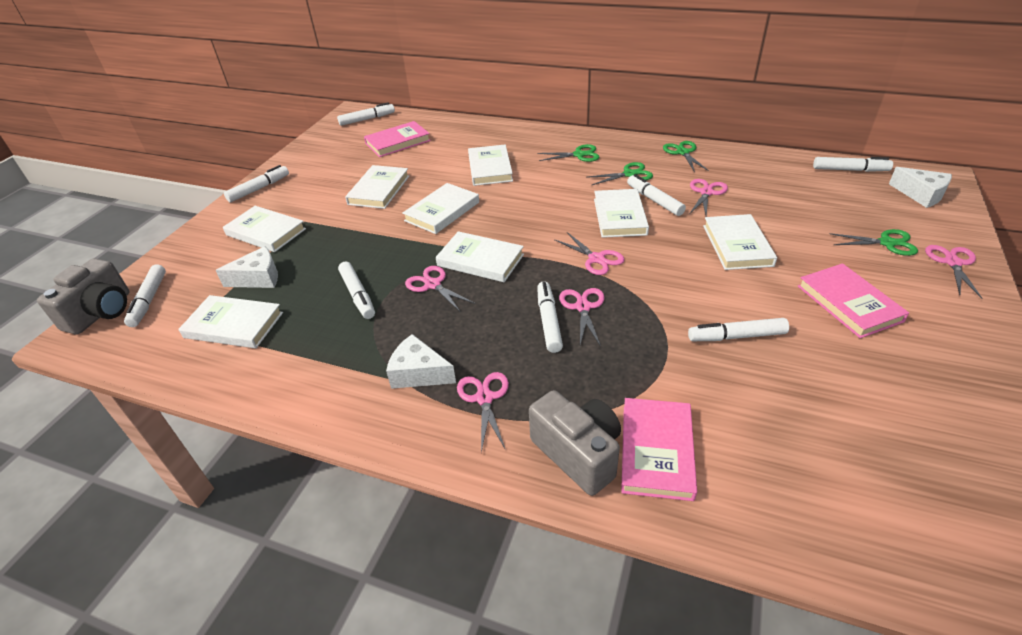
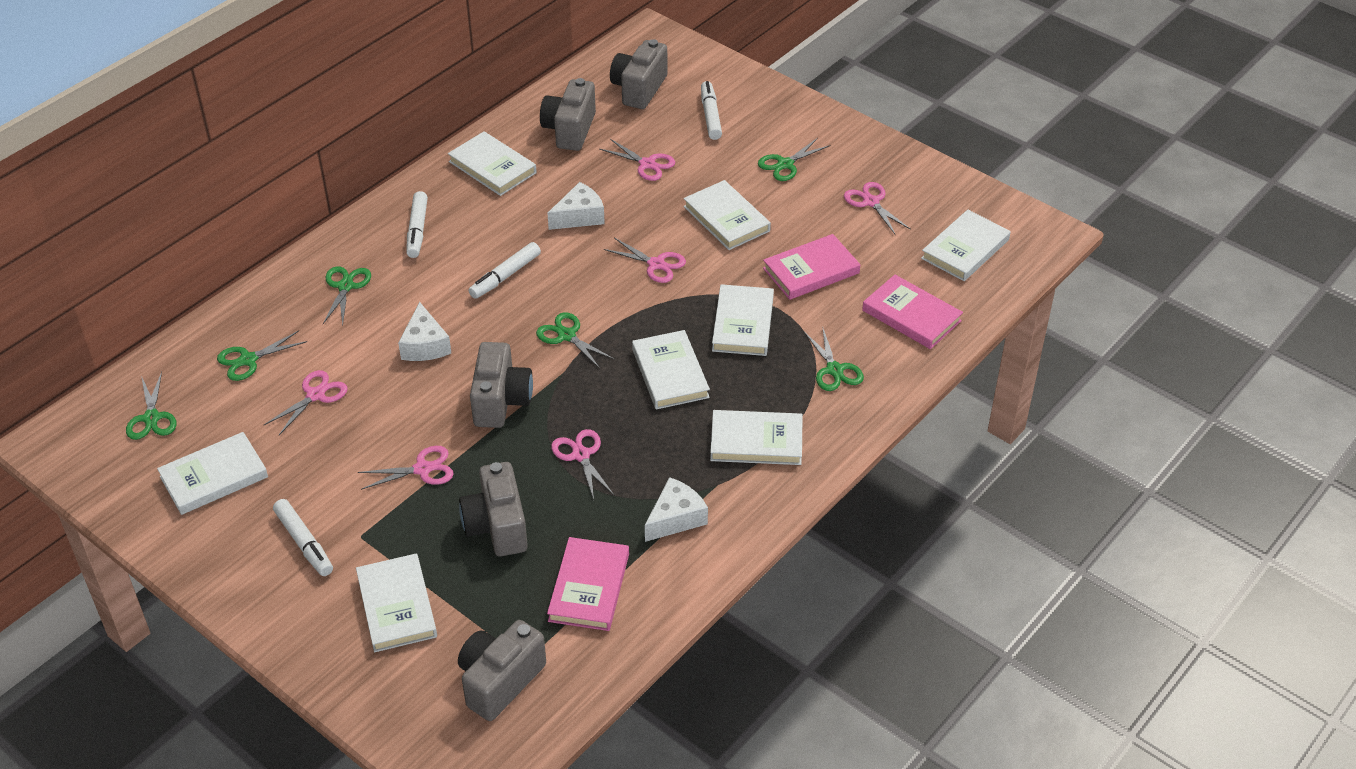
green scissors: 4 -> 6
grey camera: 2 -> 5
white marker: 8 -> 4

